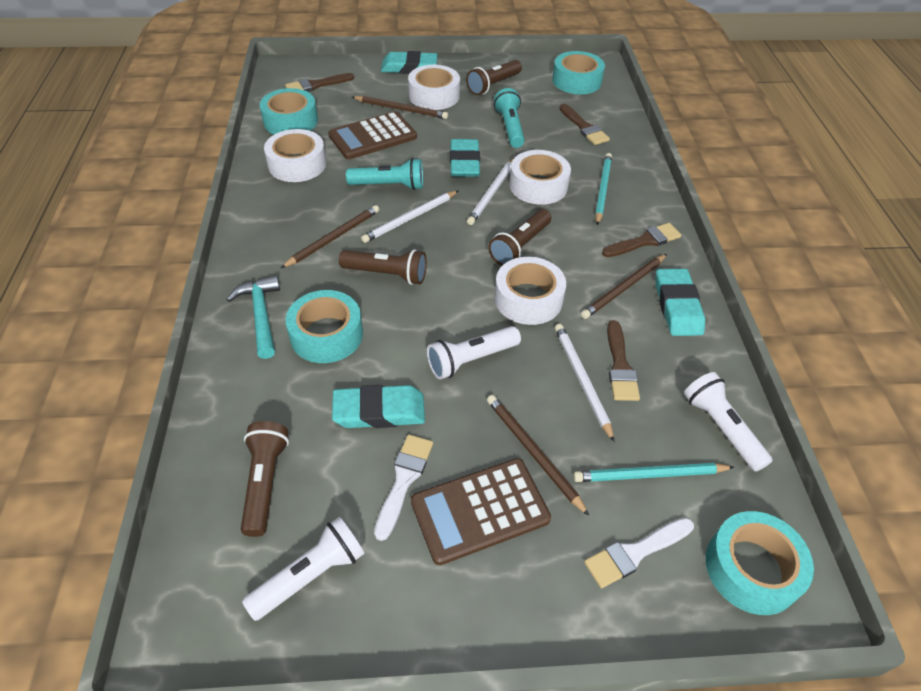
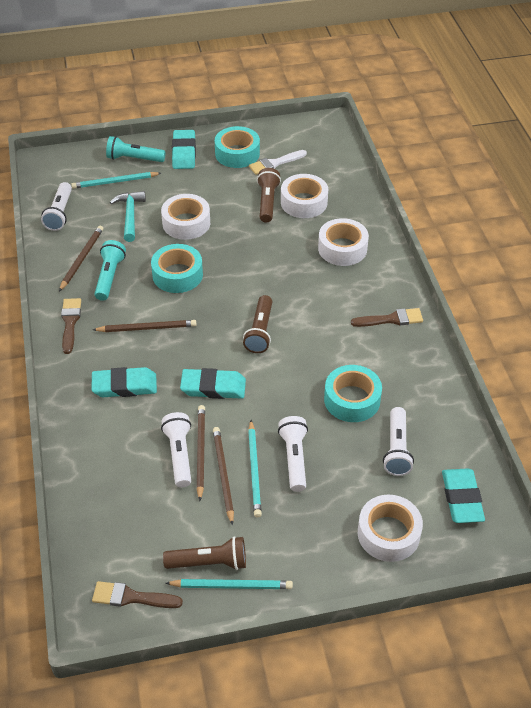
brown brush: 4 -> 3
brown calculator: 2 -> 0
brown flashlight: 4 -> 3
turquoise pencil: 2 -> 3
turquoise tape: 4 -> 3
white brush: 2 -> 1
white flashlight: 3 -> 4
white pencil: 3 -> 0

